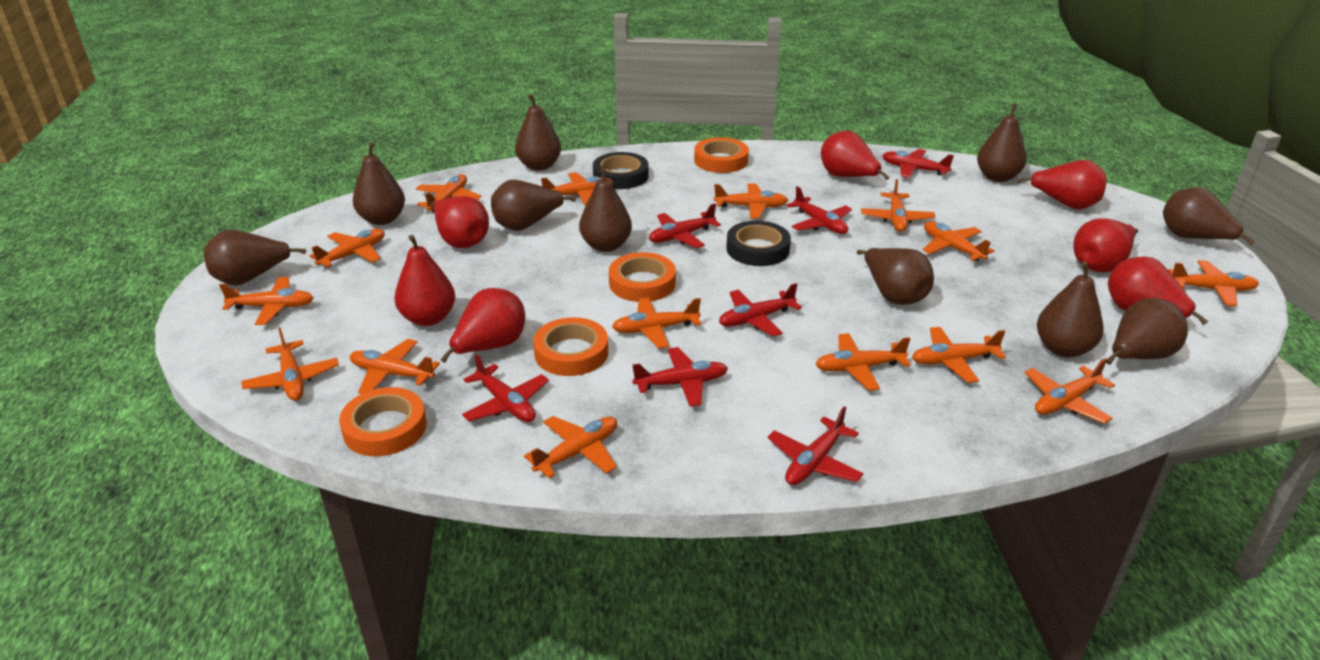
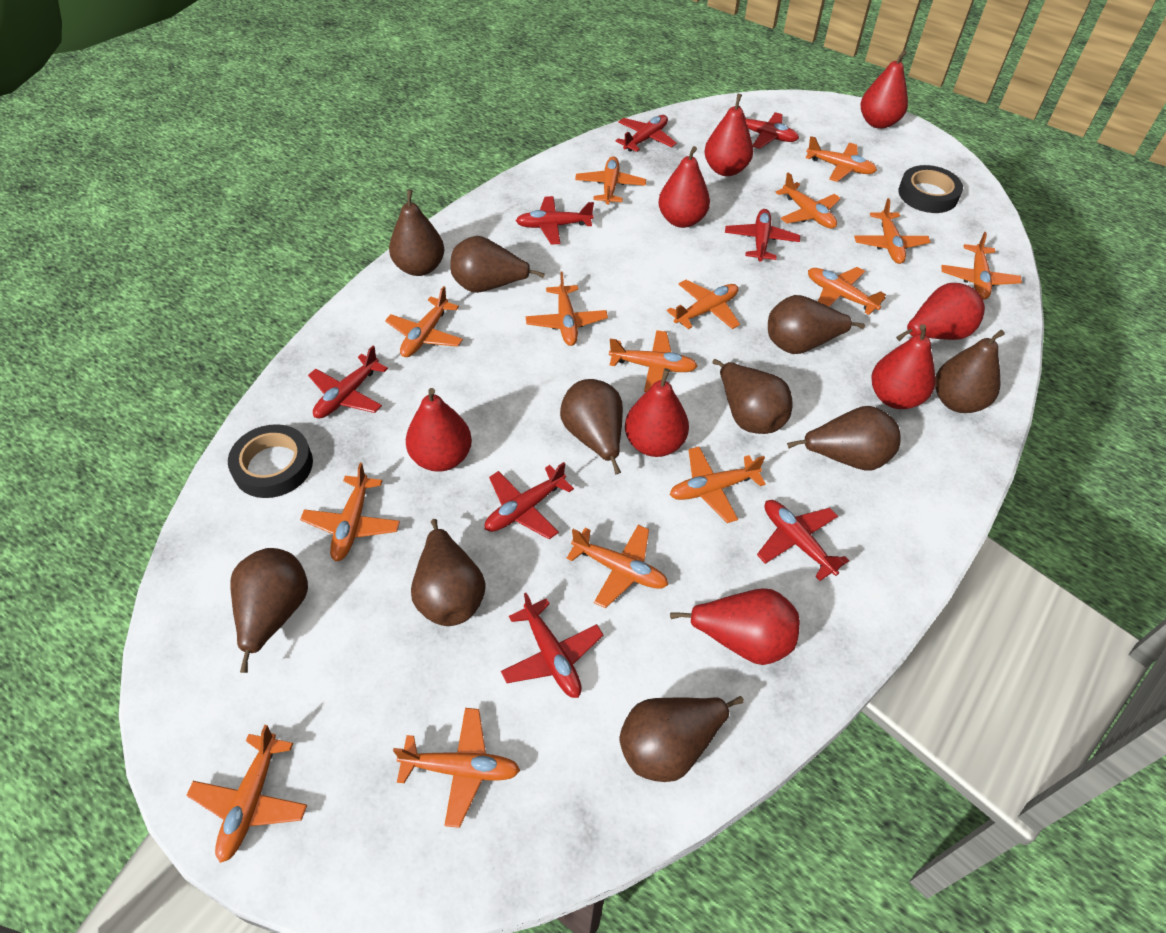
orange tape: 4 -> 0
red pear: 7 -> 8
red plane: 7 -> 8

